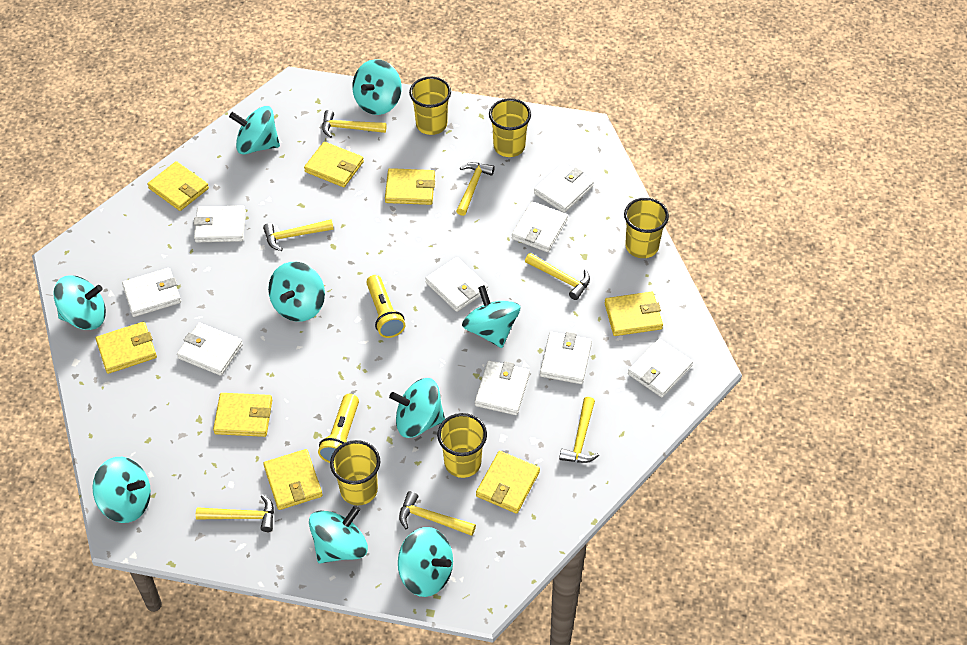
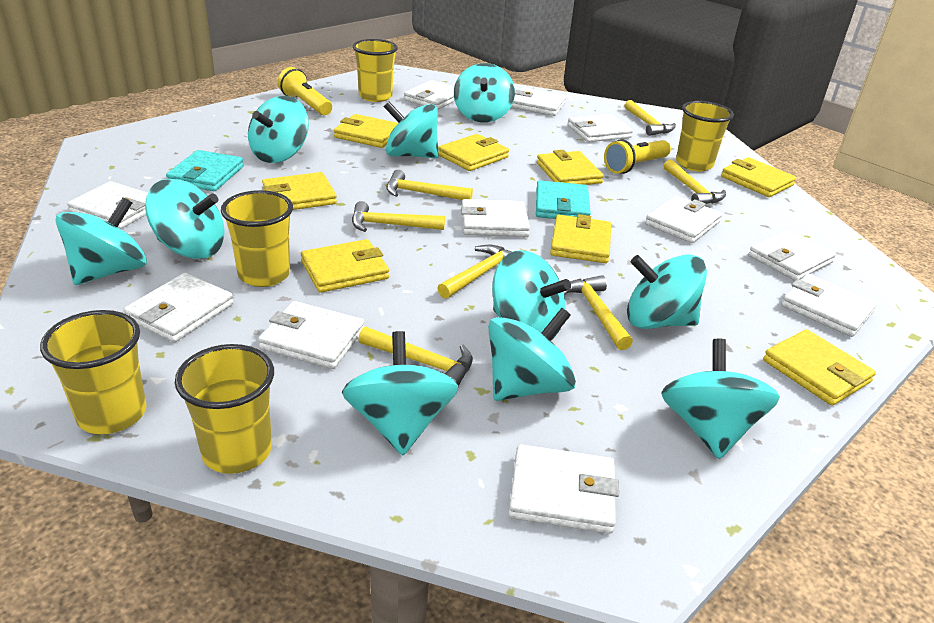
turquoise spinning top: 9 -> 10
turquoise wallet: 0 -> 2
white wallet: 9 -> 11

